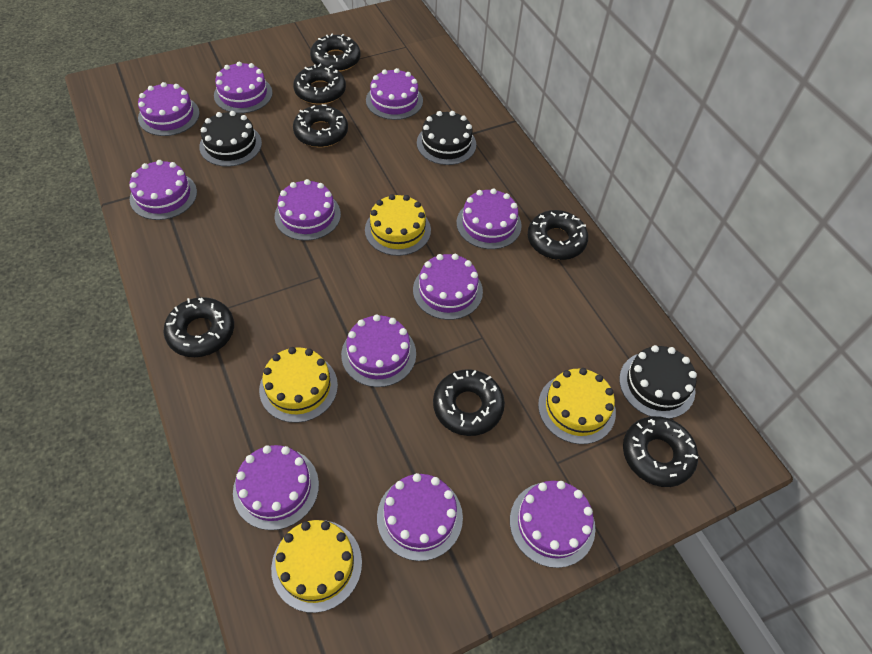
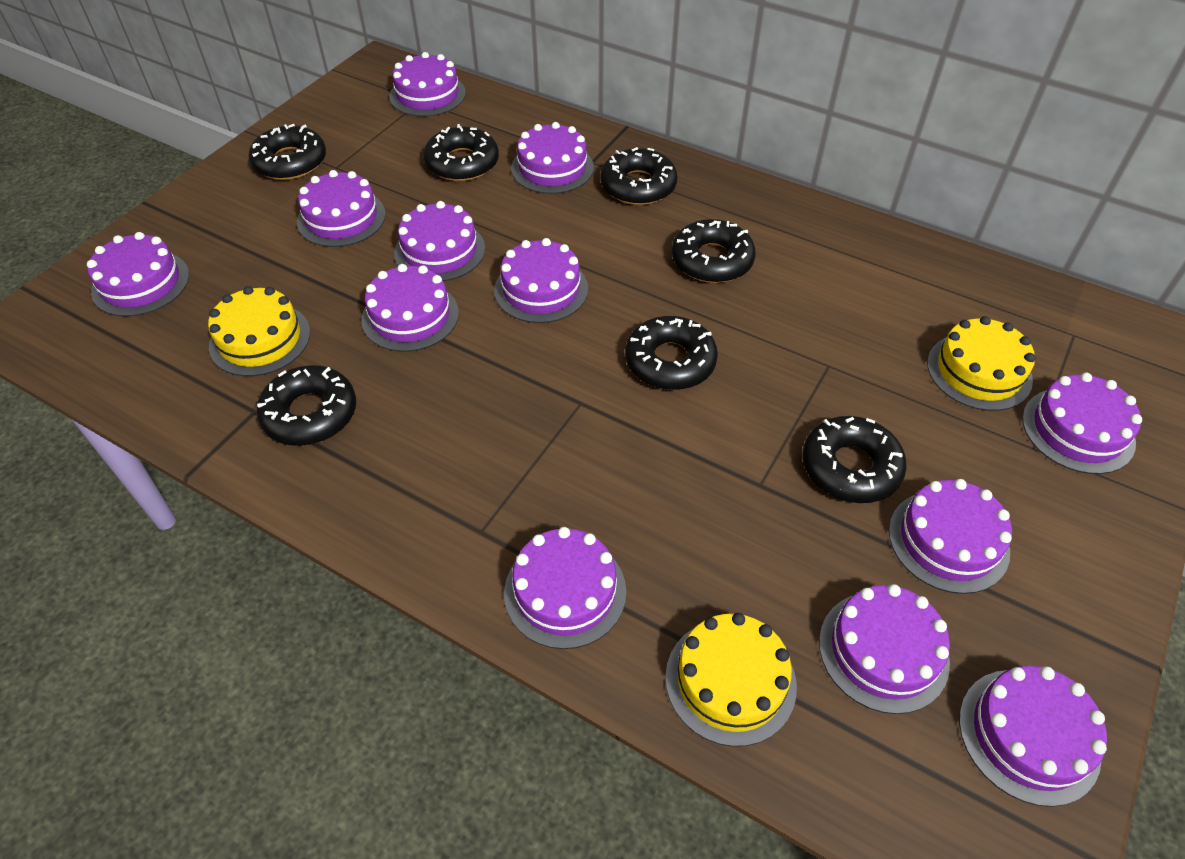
black cake: 3 -> 0
purple cake: 11 -> 12
yellow cake: 4 -> 3

